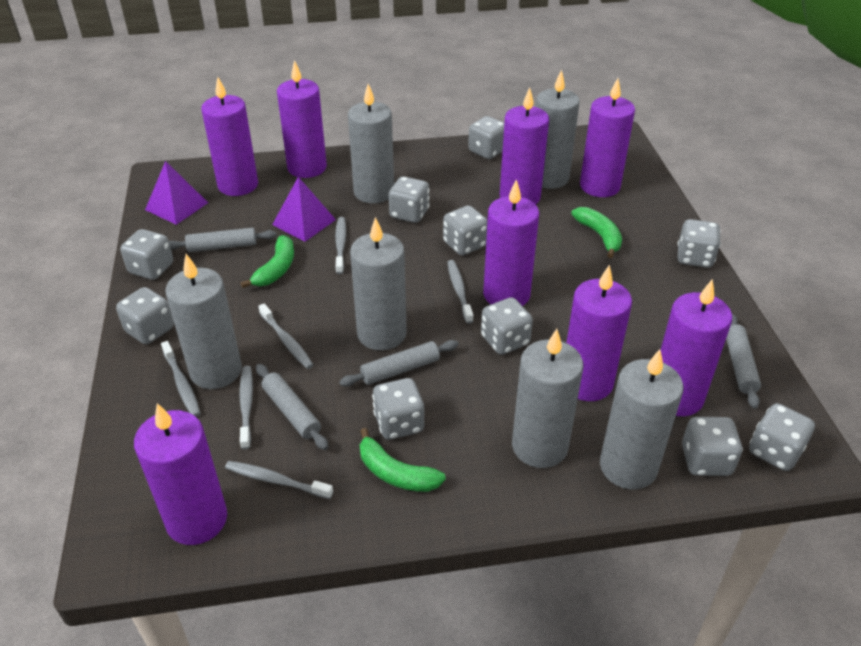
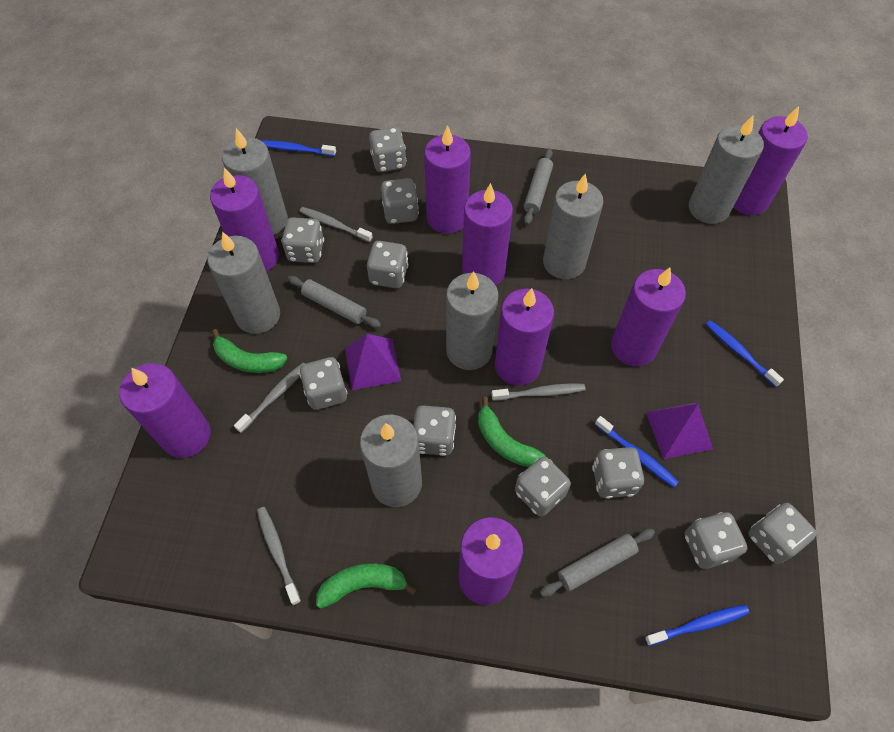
blue toothbrush: 0 -> 4
grey rolling pin: 4 -> 3
grey toothbrush: 6 -> 4

